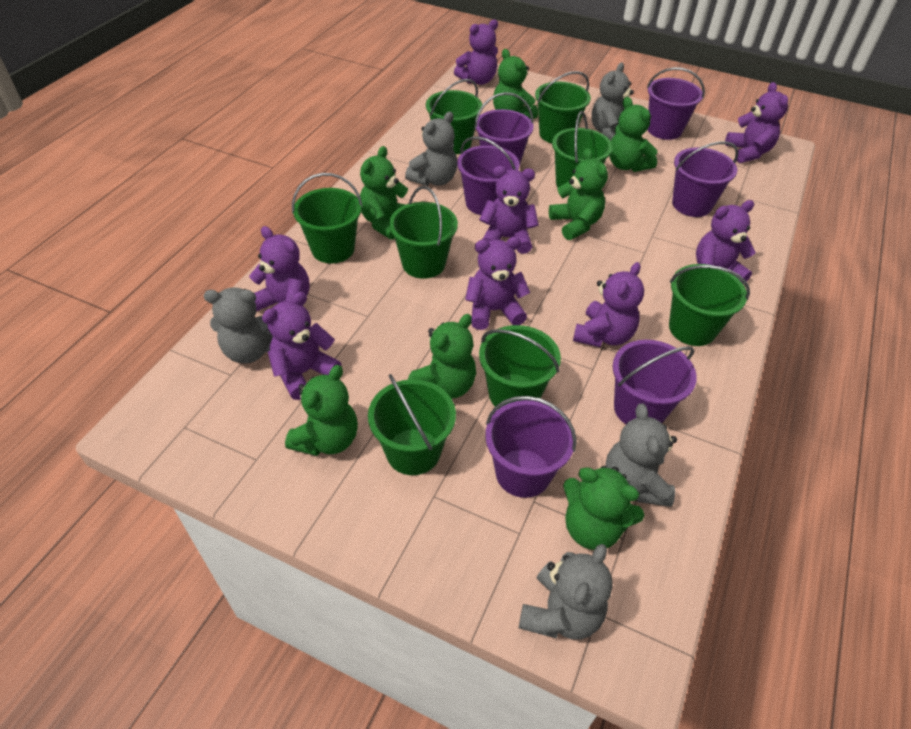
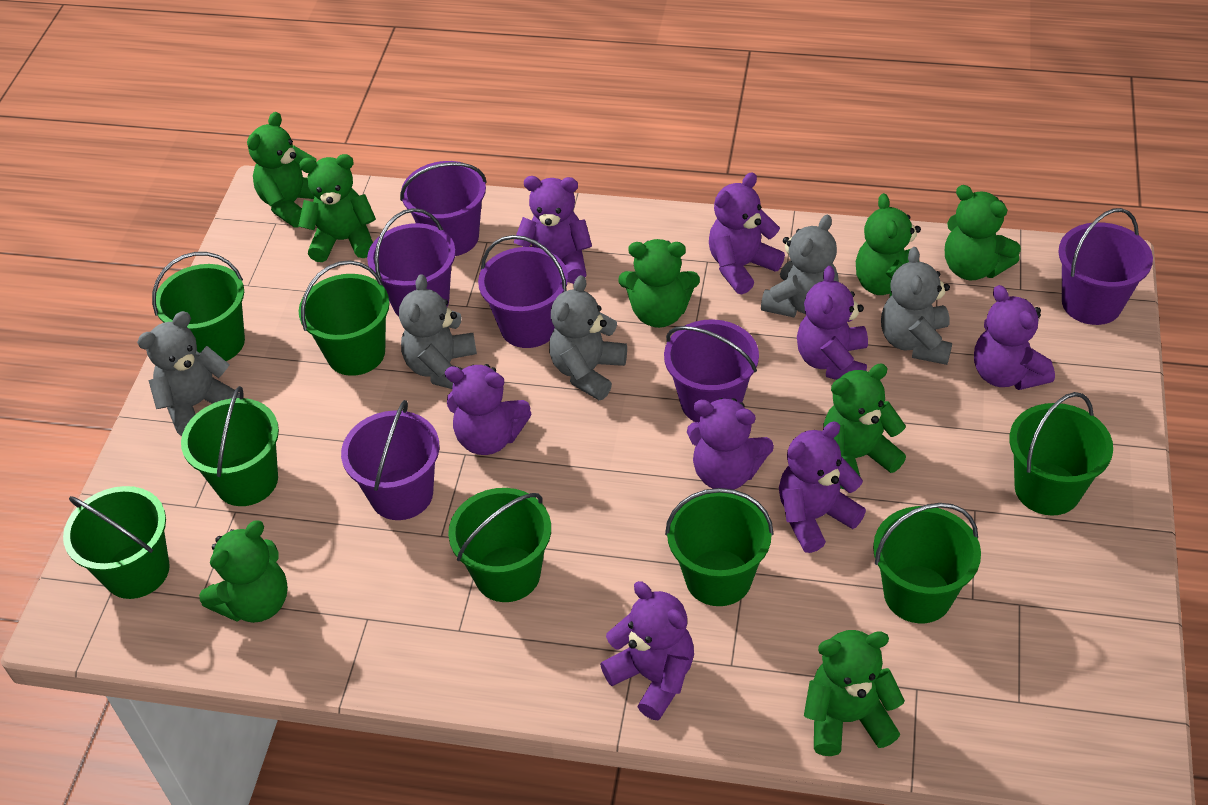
green teddy bear: 7 -> 8

